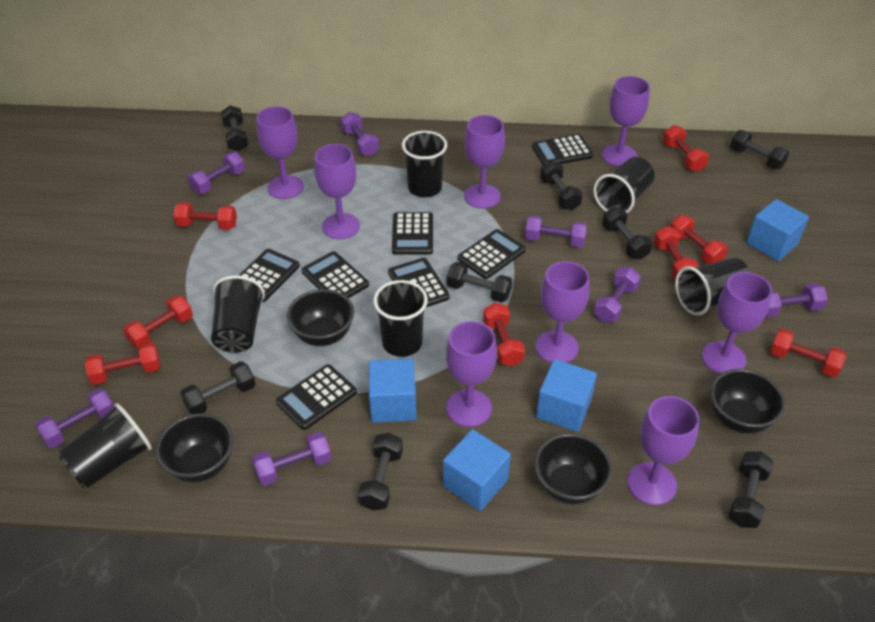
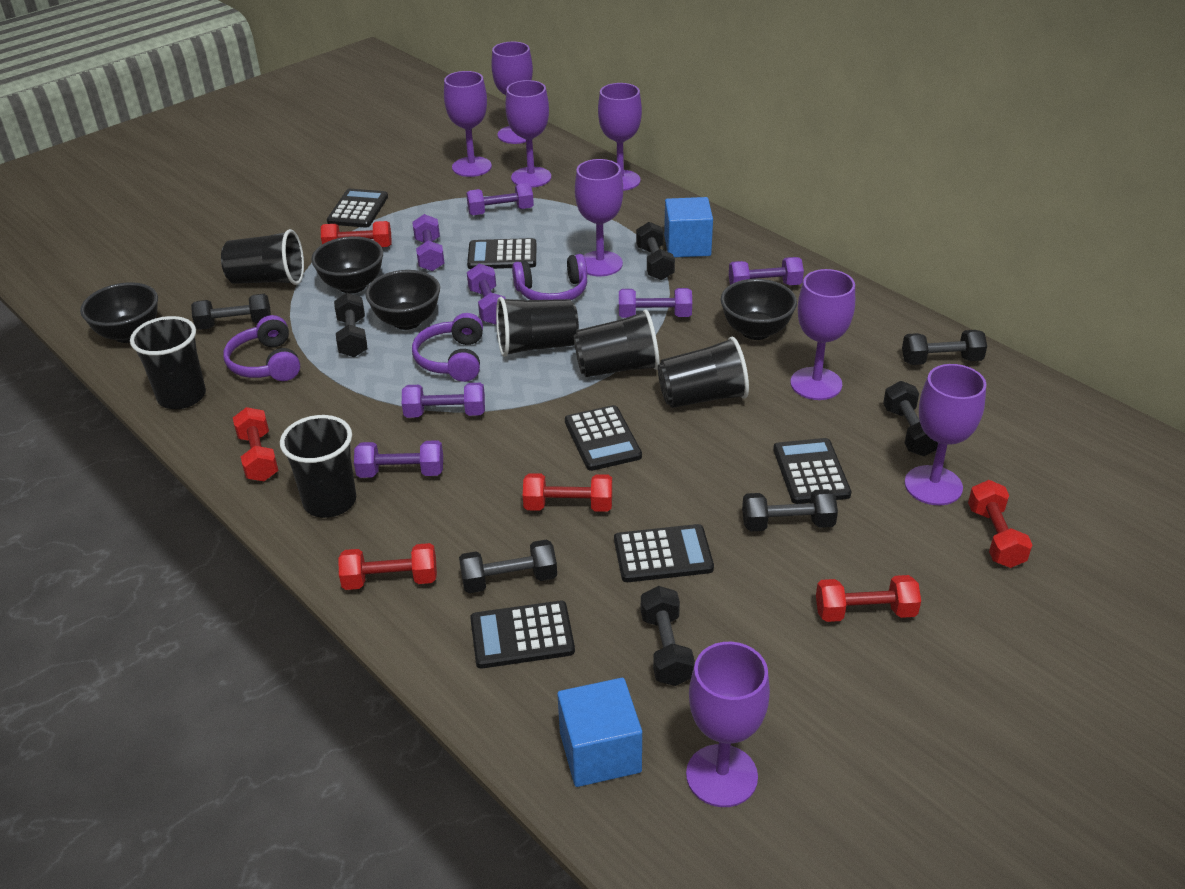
black calculator: 7 -> 6
blue cube: 4 -> 2
purple headphones: 0 -> 3
red dumbbell: 8 -> 6

